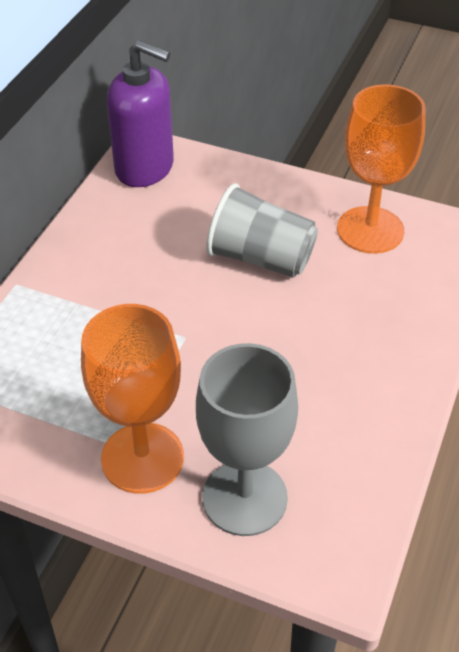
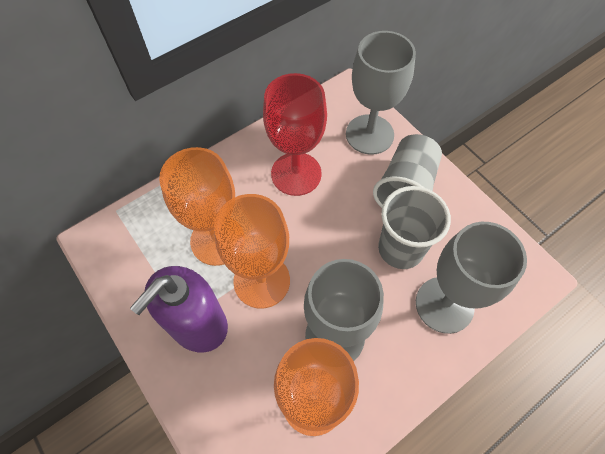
grey cup: 1 -> 2
grey goblet: 1 -> 3
orange goblet: 2 -> 3
red goblet: 0 -> 1

